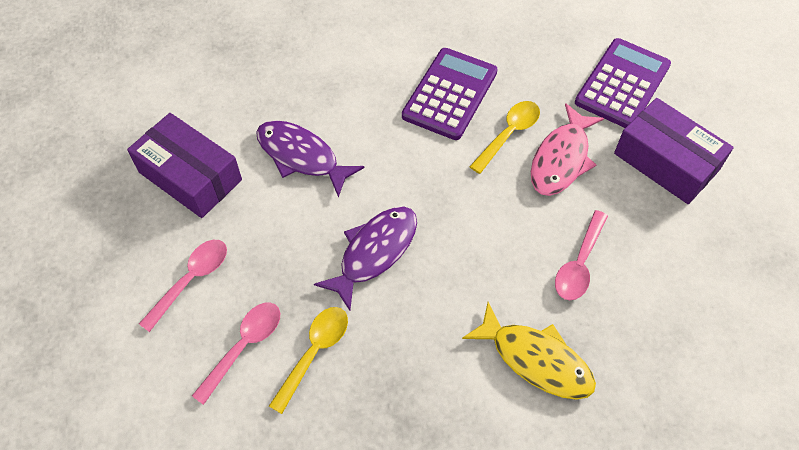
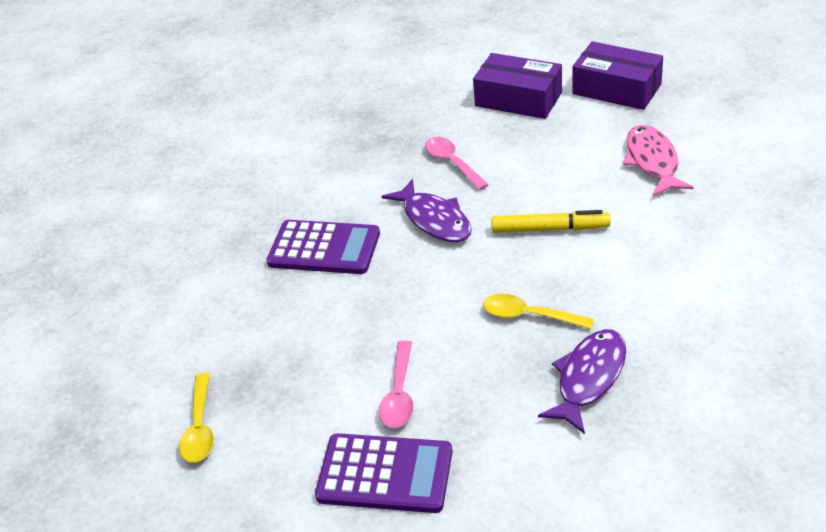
pink spoon: 3 -> 2
yellow fish: 1 -> 0
yellow marker: 0 -> 1

